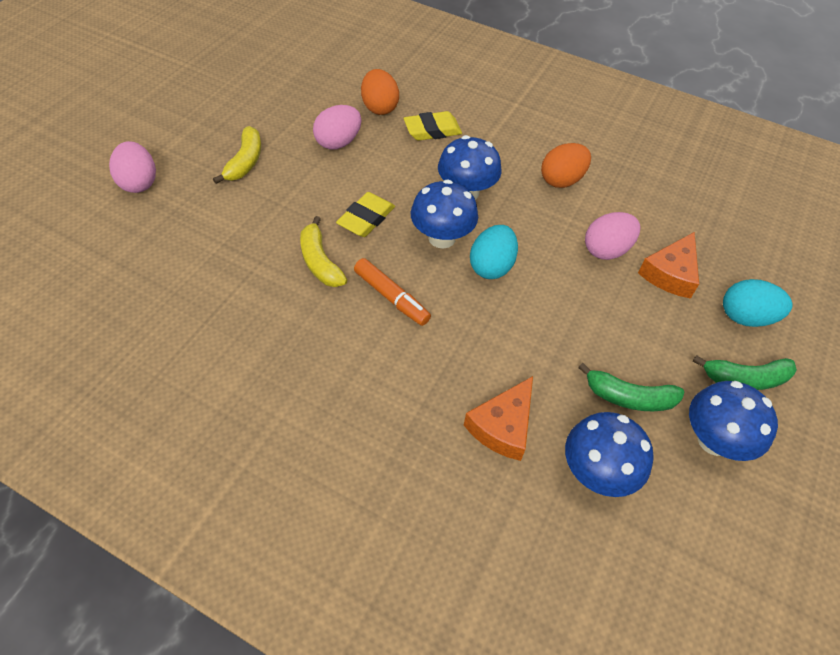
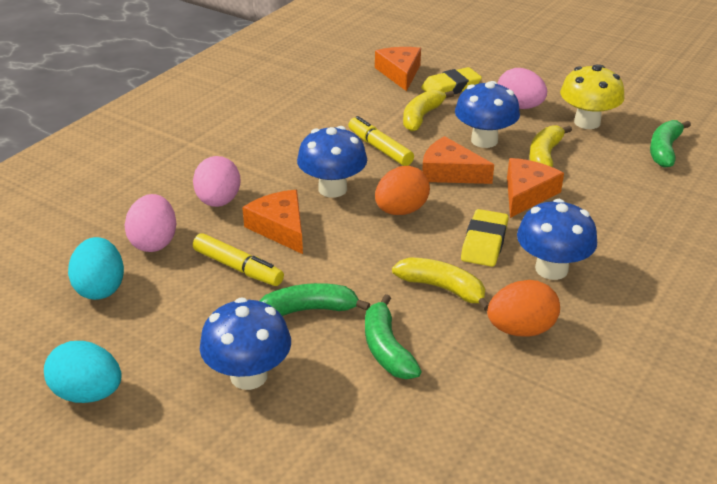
green banana: 2 -> 3
orange cheese: 2 -> 4
orange marker: 1 -> 0
yellow banana: 2 -> 3
yellow marker: 0 -> 2
yellow mushroom: 0 -> 1

